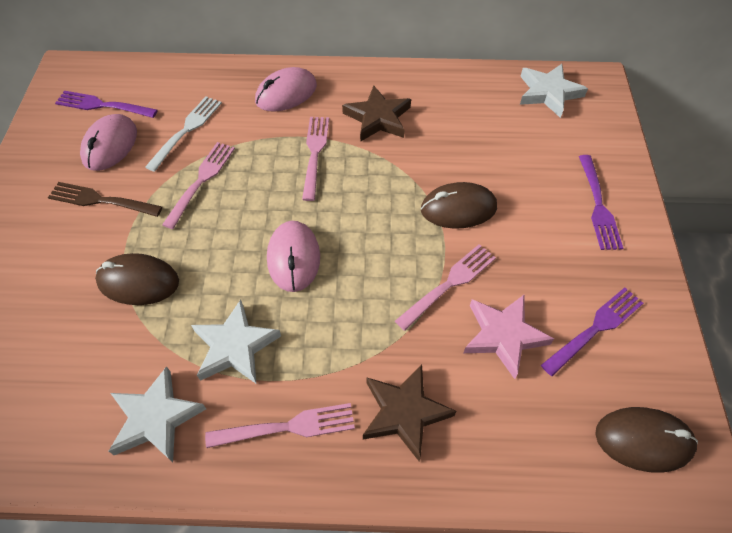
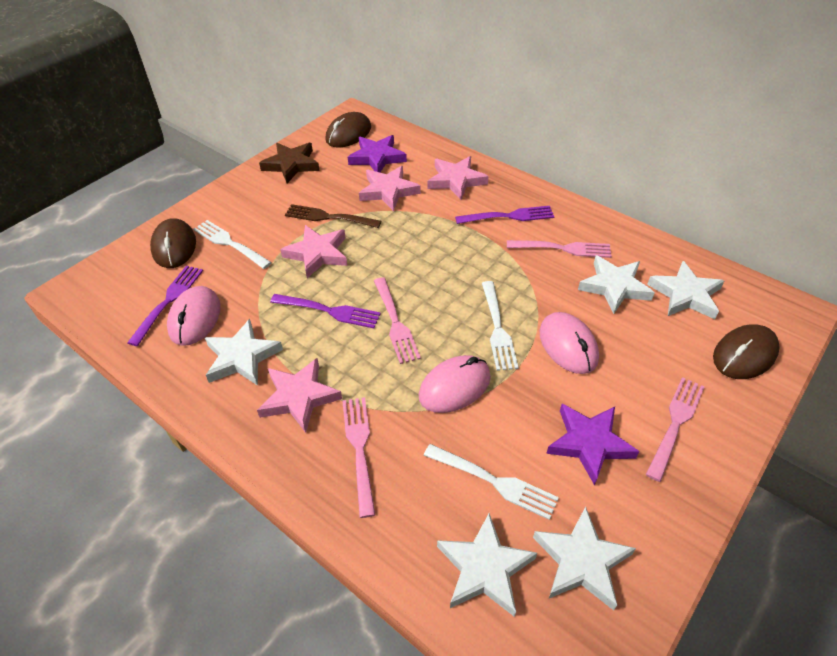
brown star: 2 -> 1
pink star: 1 -> 4
purple star: 0 -> 2
white fork: 1 -> 3
white star: 3 -> 5

